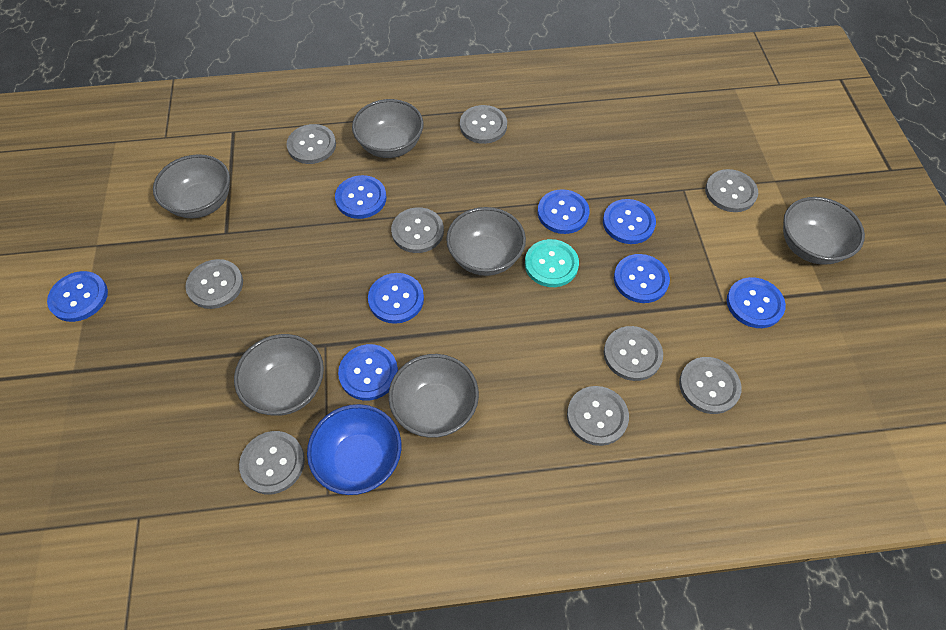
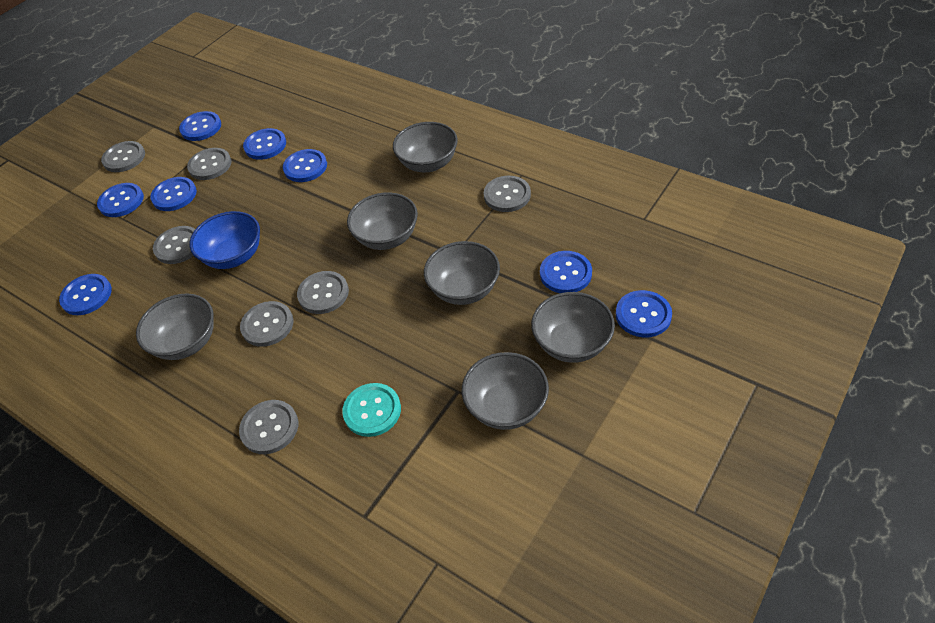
grey button: 9 -> 7

